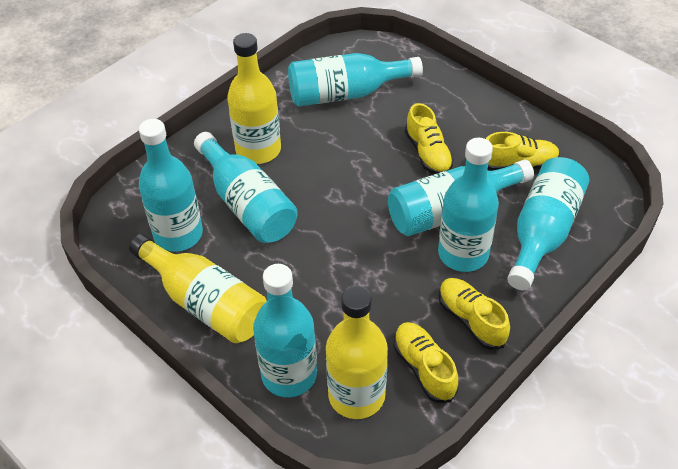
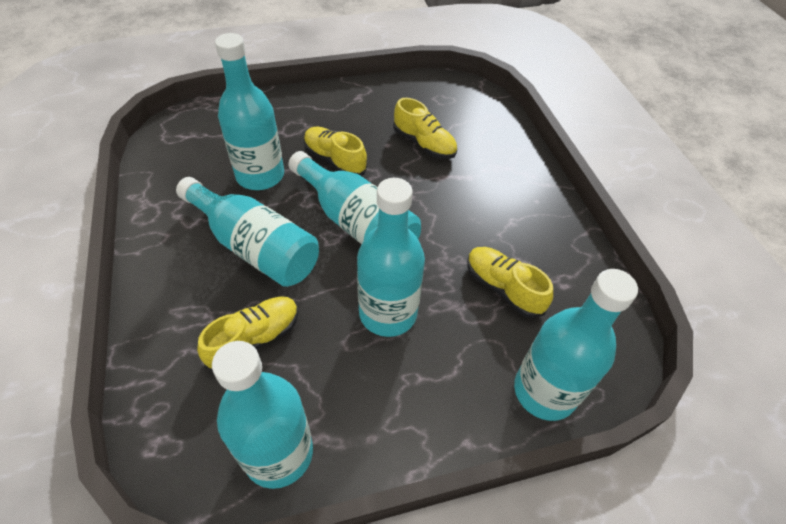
turquoise bottle: 7 -> 6
yellow bottle: 3 -> 0

